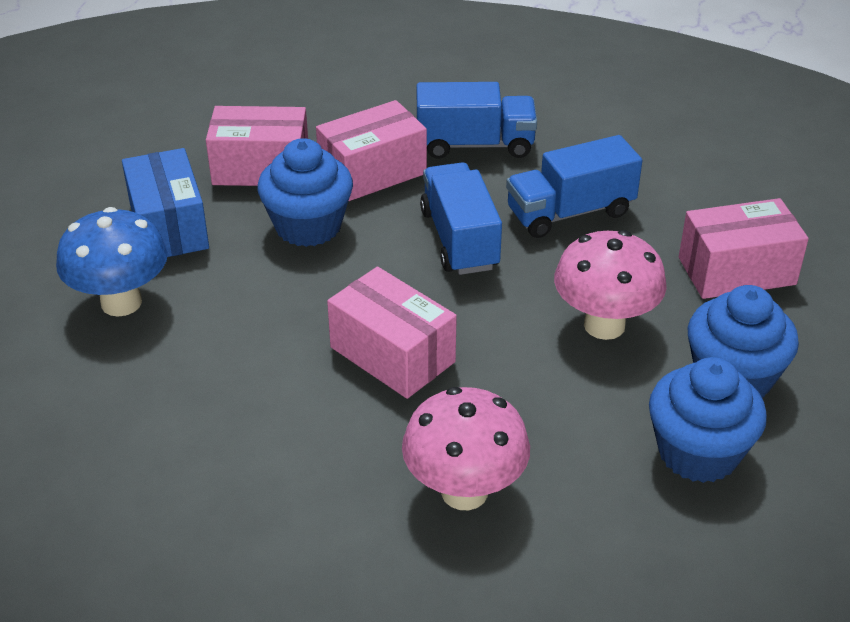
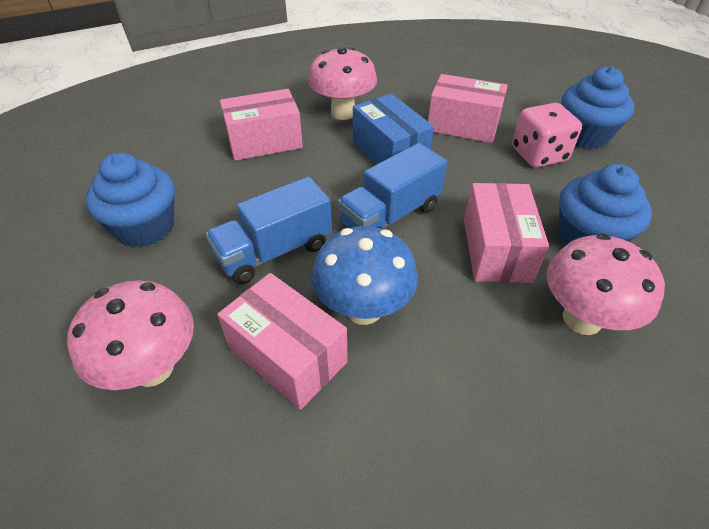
blue truck: 3 -> 2
pink dice: 0 -> 1
pink mushroom: 2 -> 3

